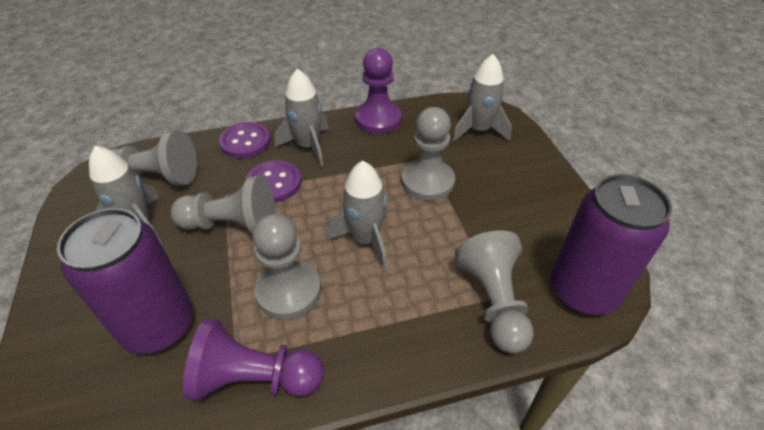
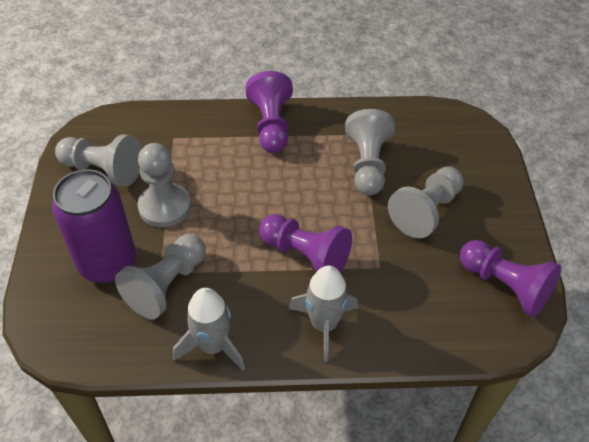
grey rocket: 4 -> 2
purple button: 2 -> 0
purple can: 2 -> 1
purple pawn: 2 -> 3

